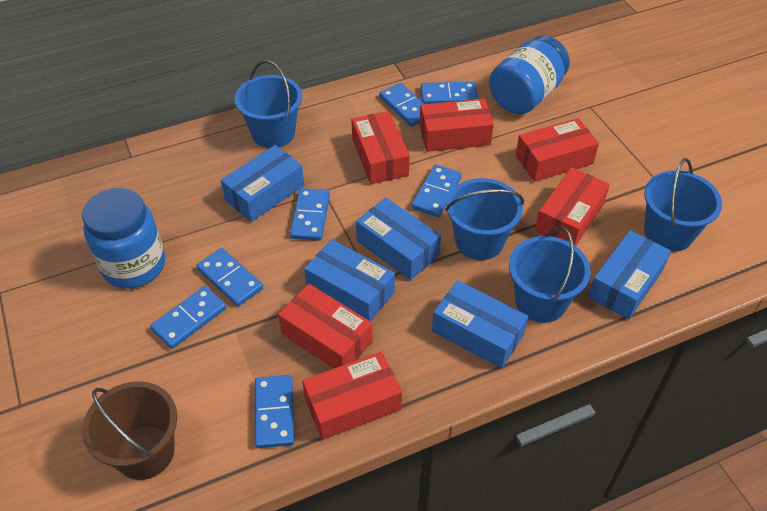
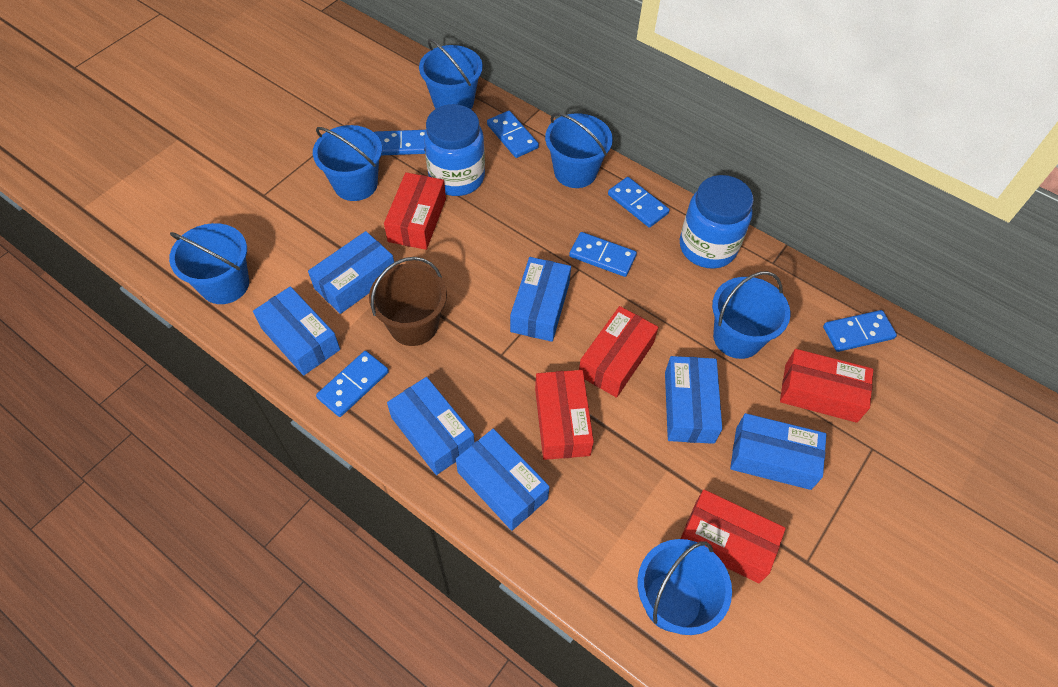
blue box: 5 -> 7
blue bucket: 4 -> 6
blue domino: 7 -> 6
red box: 6 -> 5

